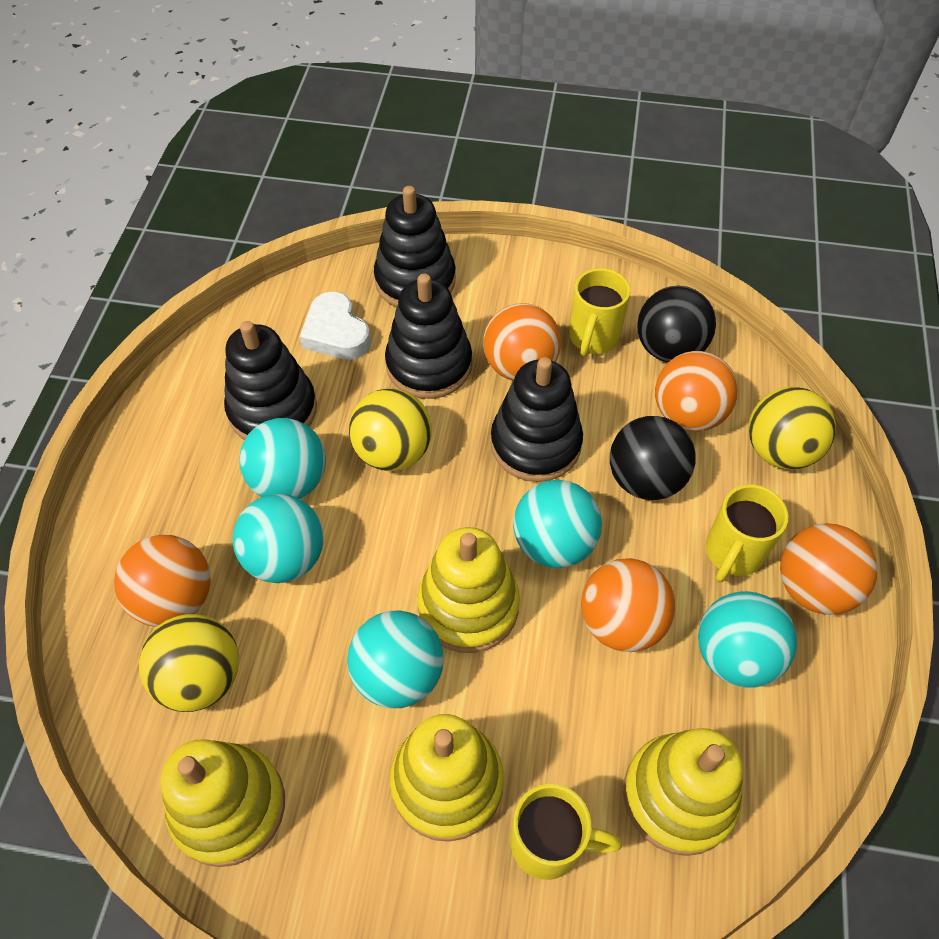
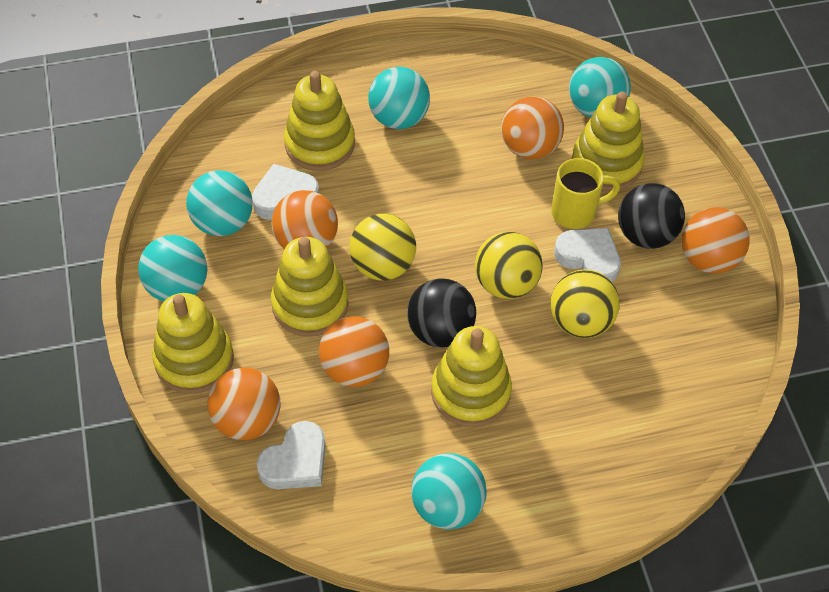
black stacking toy: 4 -> 0
white heart: 1 -> 3
yellow mug: 3 -> 1
yellow stacking toy: 4 -> 5

